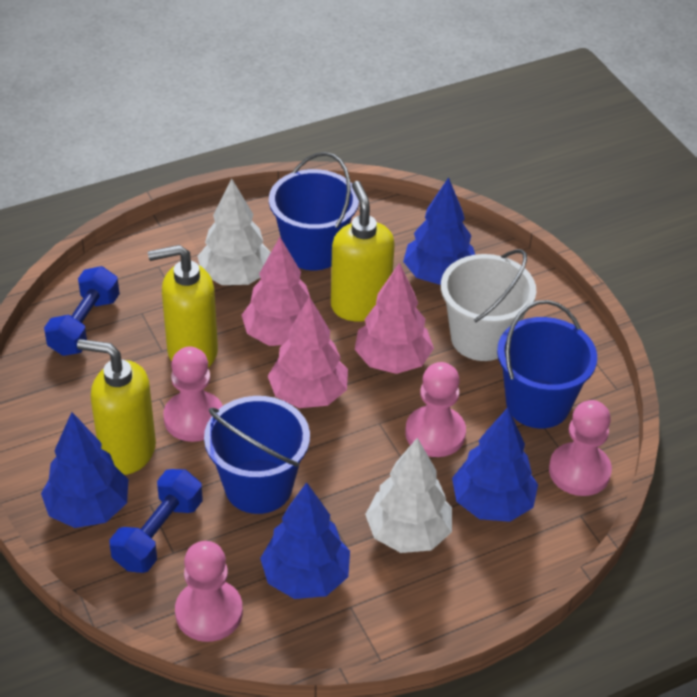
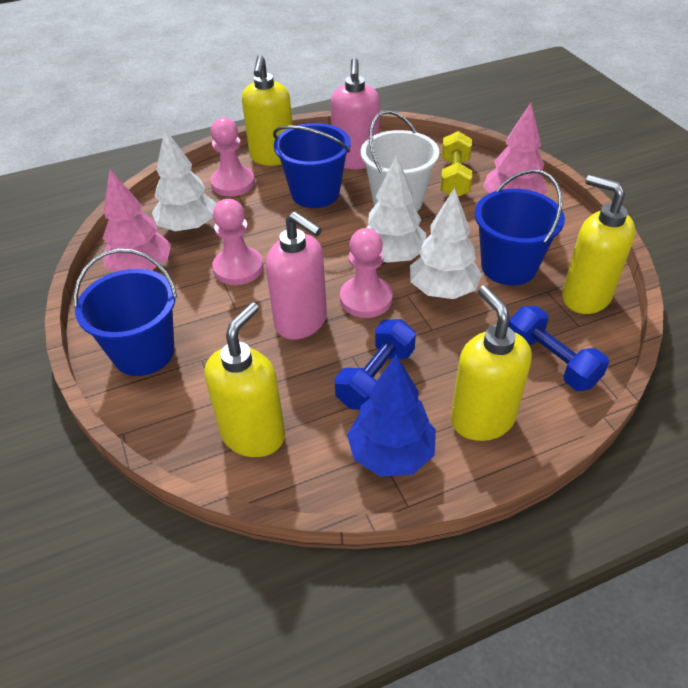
blue tree: 4 -> 1
pink pawn: 4 -> 3
pink soap dispenser: 0 -> 2
pink tree: 3 -> 2
white tree: 2 -> 3
yellow dumbbell: 0 -> 1
yellow soap dispenser: 3 -> 4

